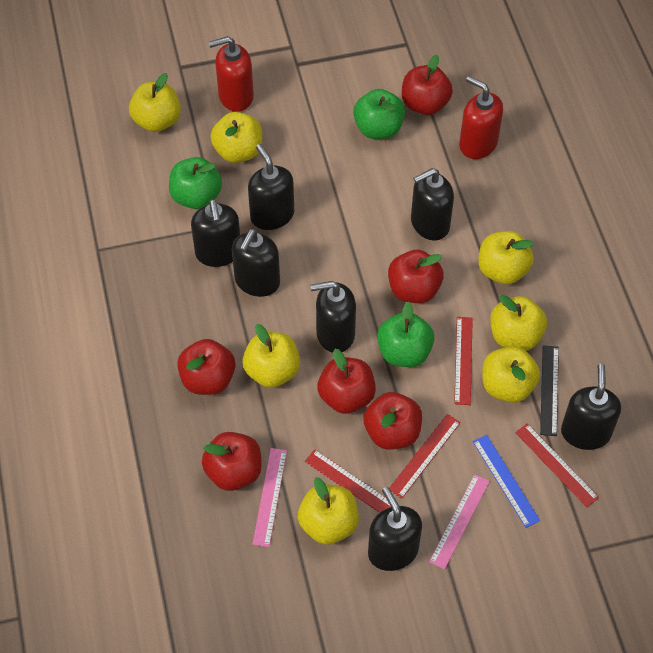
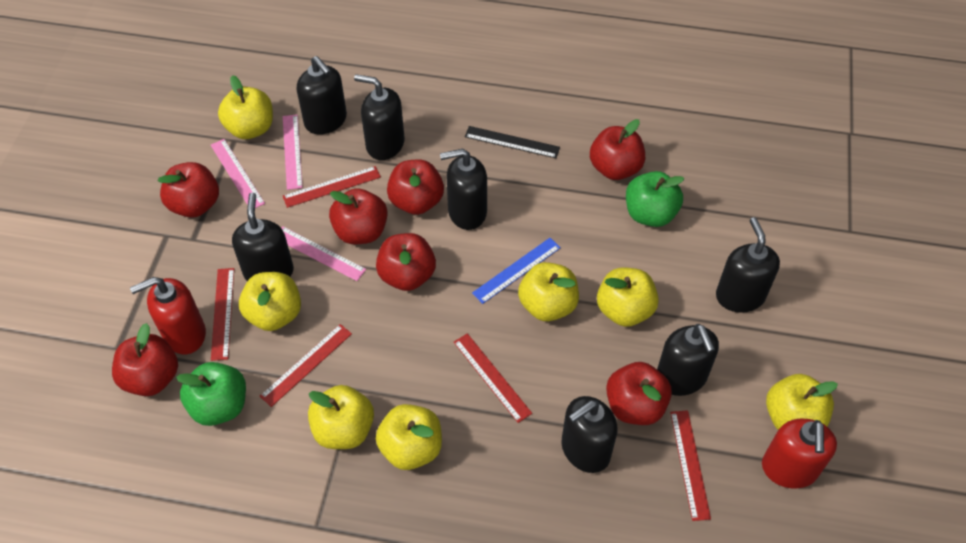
green apple: 3 -> 2
pink ruler: 2 -> 3
red apple: 6 -> 7
red ruler: 4 -> 5

